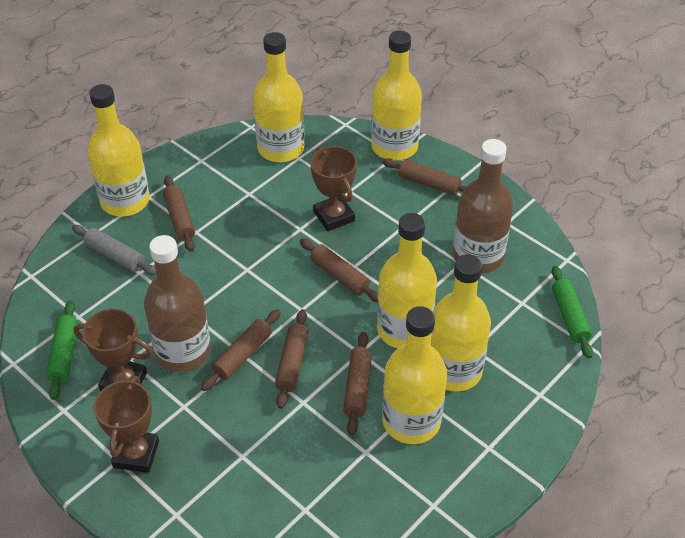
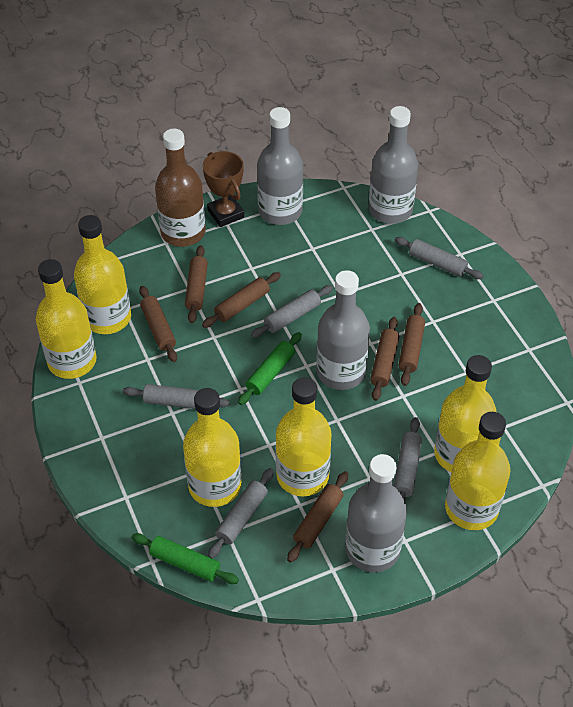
brown bottle: 2 -> 1
brown trophy: 3 -> 1
grey bottle: 0 -> 4
grey rolling pin: 1 -> 5

